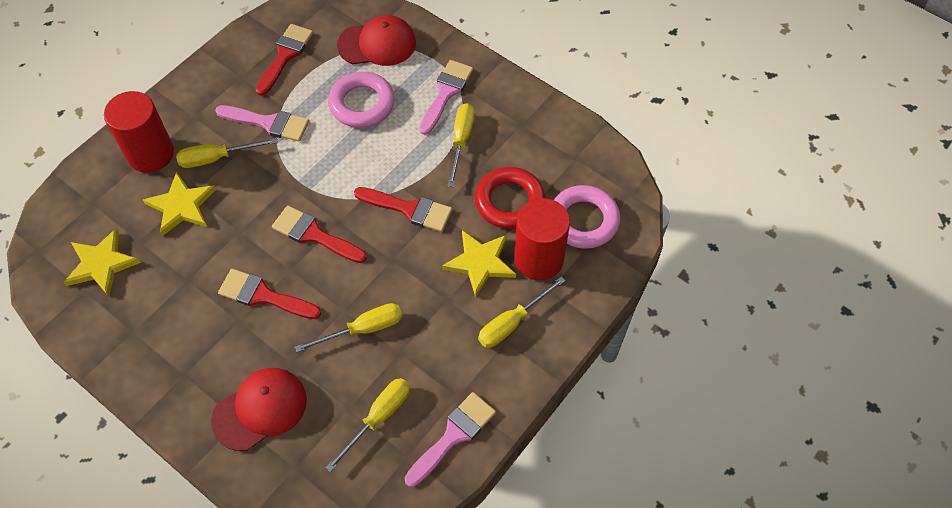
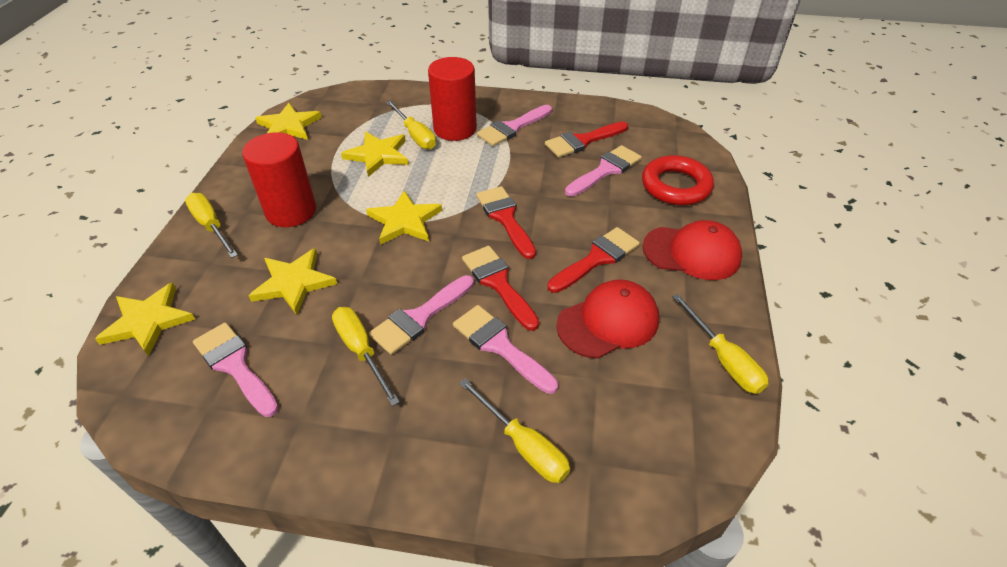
pink brush: 3 -> 5
pink ring: 2 -> 0
yellow star: 3 -> 5

